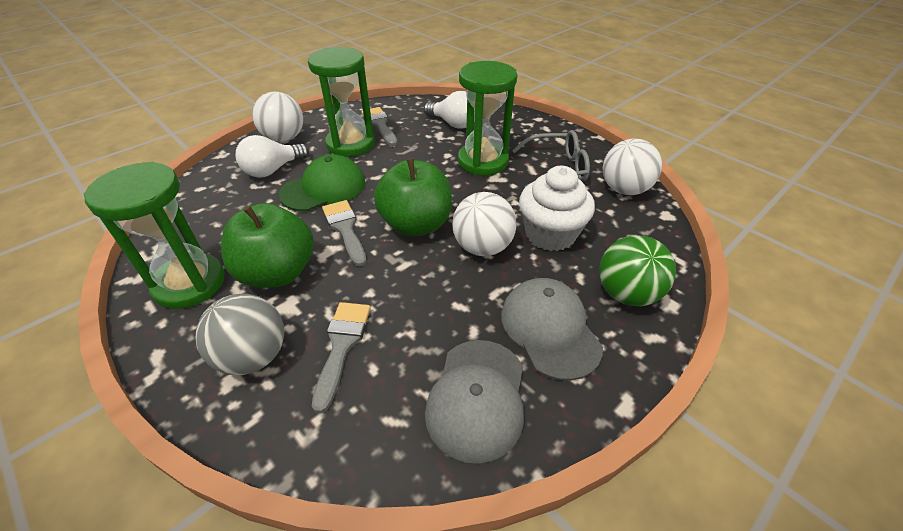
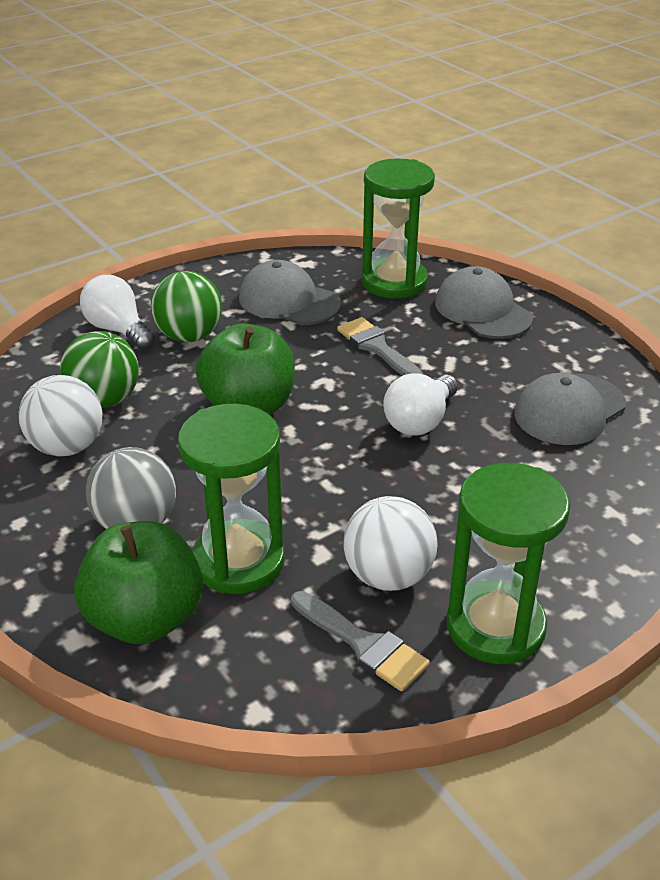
green ball: 1 -> 2
green cap: 1 -> 0
grey brush: 3 -> 2
grey cap: 2 -> 3
grey glasses: 1 -> 0
white ball: 3 -> 2
white cupcake: 1 -> 0

